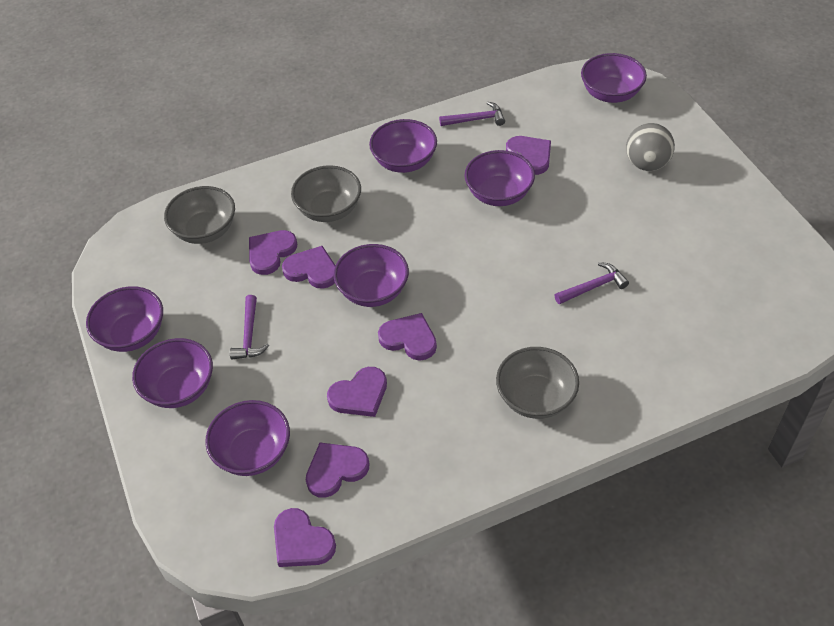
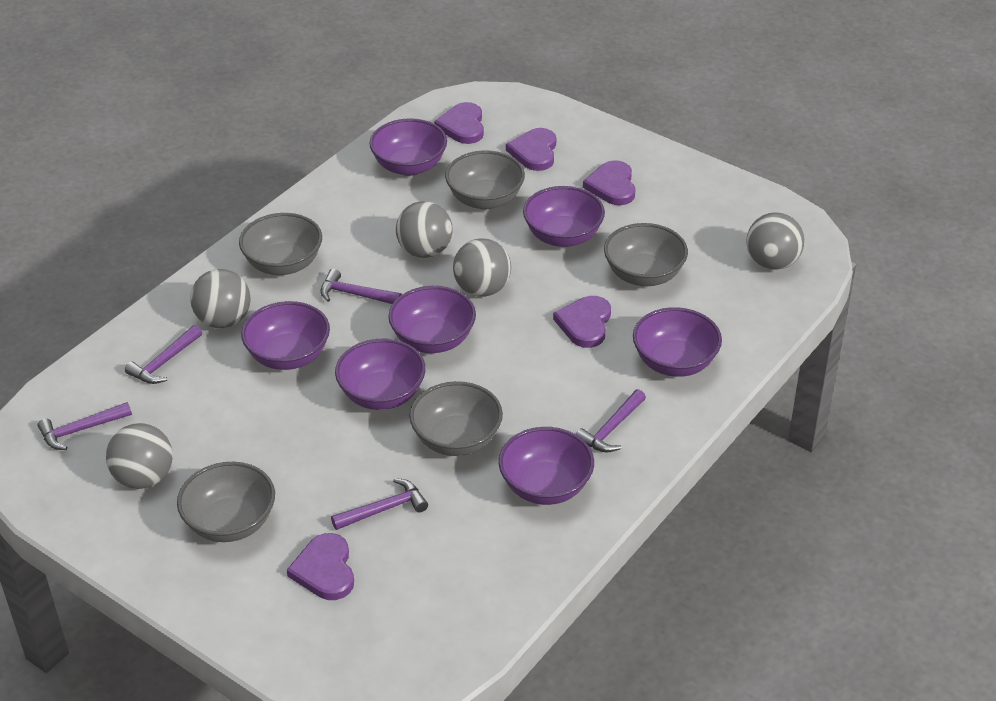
grey ball: 1 -> 5
grey bowl: 3 -> 5
purple hammer: 3 -> 5
purple heart: 7 -> 5

